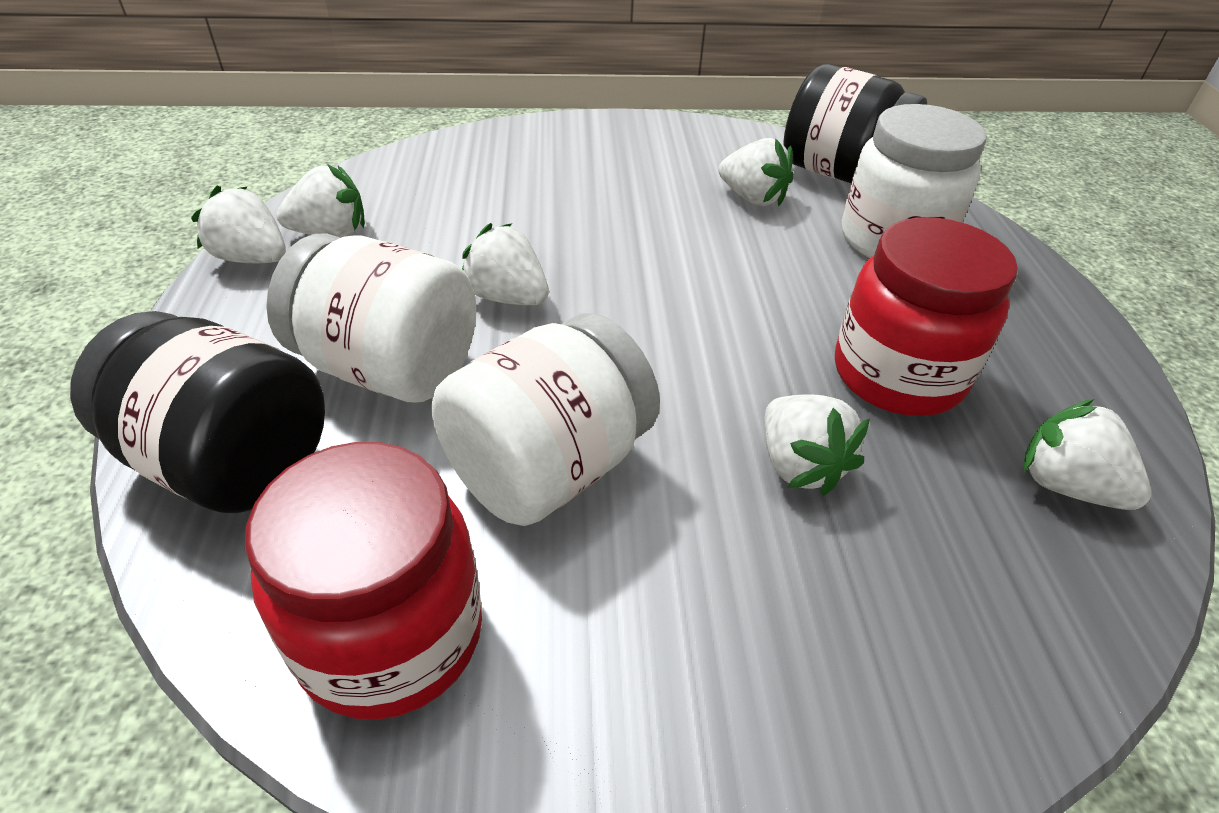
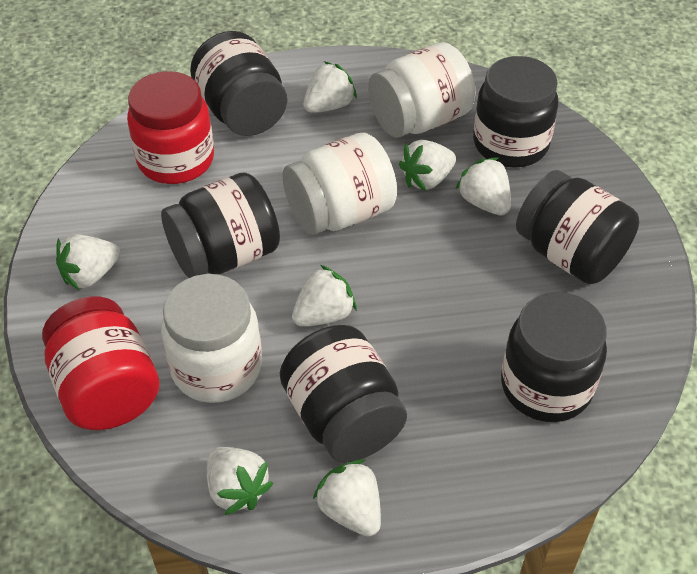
black jar: 2 -> 6
white strawberry: 6 -> 7

